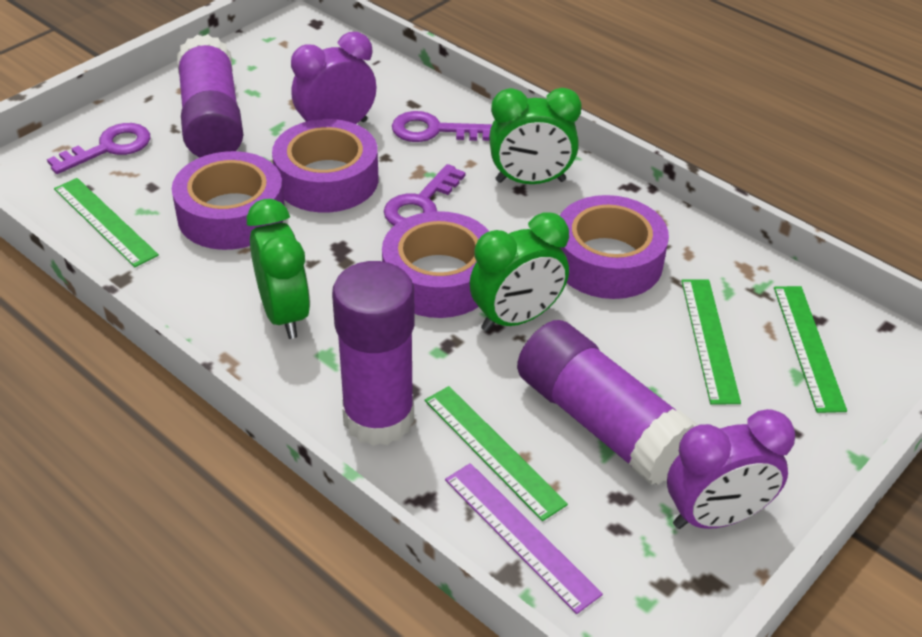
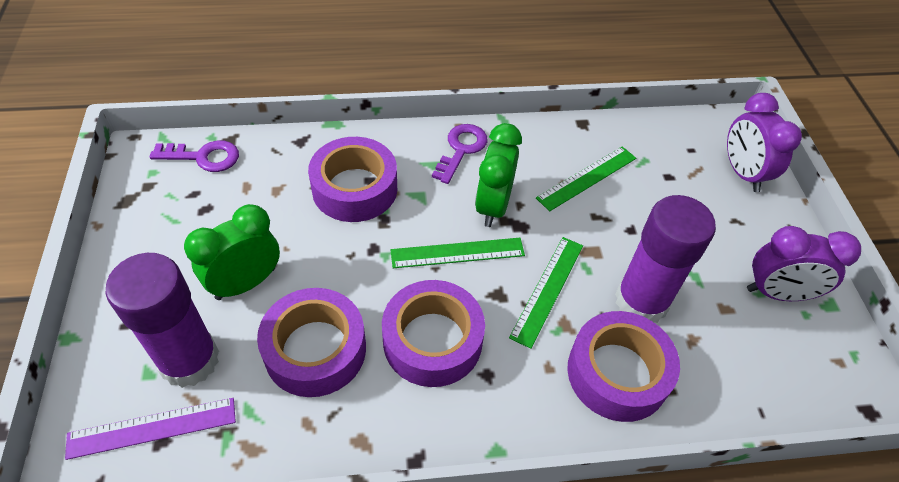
green clock: 3 -> 2
green ruler: 4 -> 3
purple glue stick: 3 -> 2
purple key: 3 -> 2

